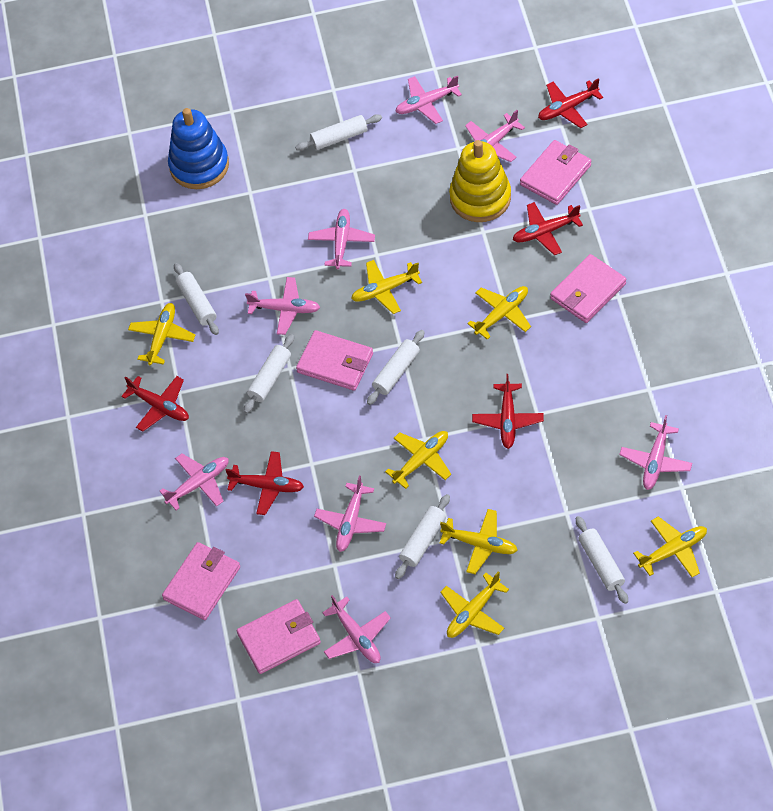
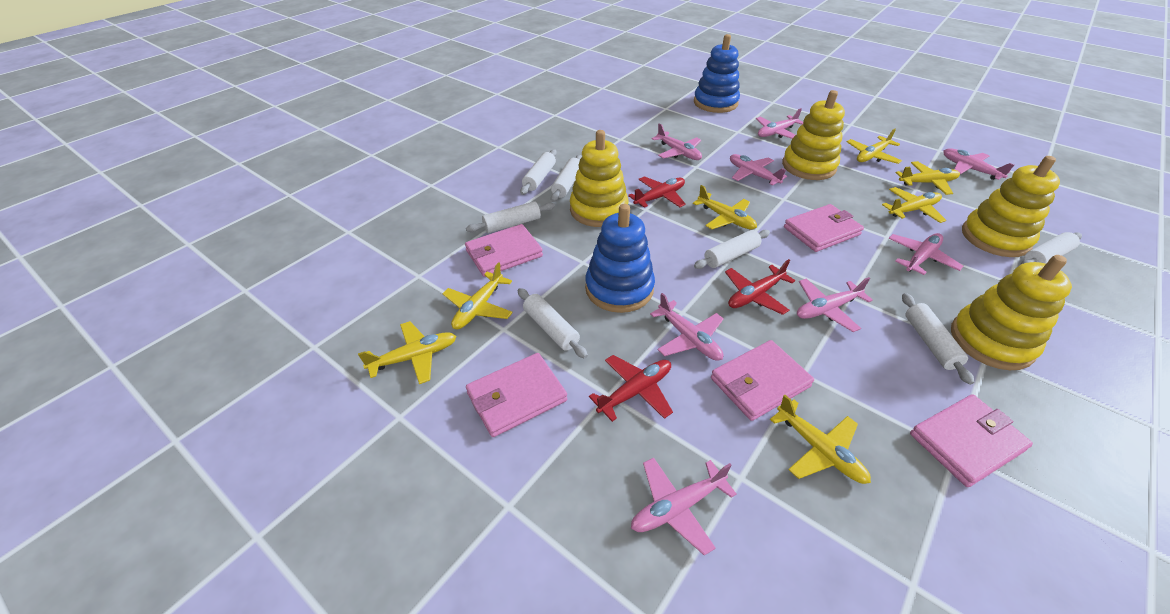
blue stacking toy: 1 -> 2
red plane: 5 -> 3
white rolling pin: 6 -> 7
yellow stacking toy: 1 -> 4

